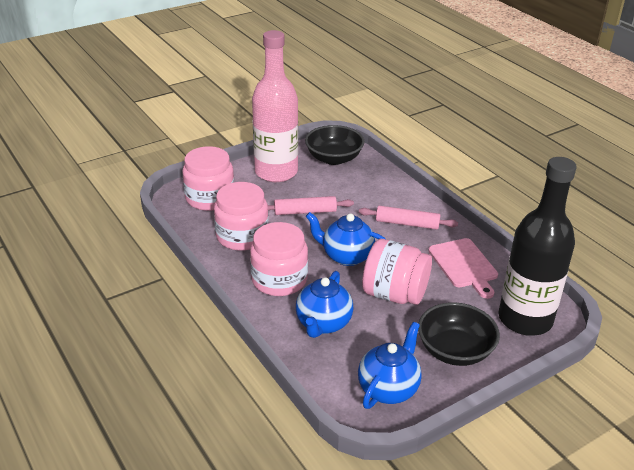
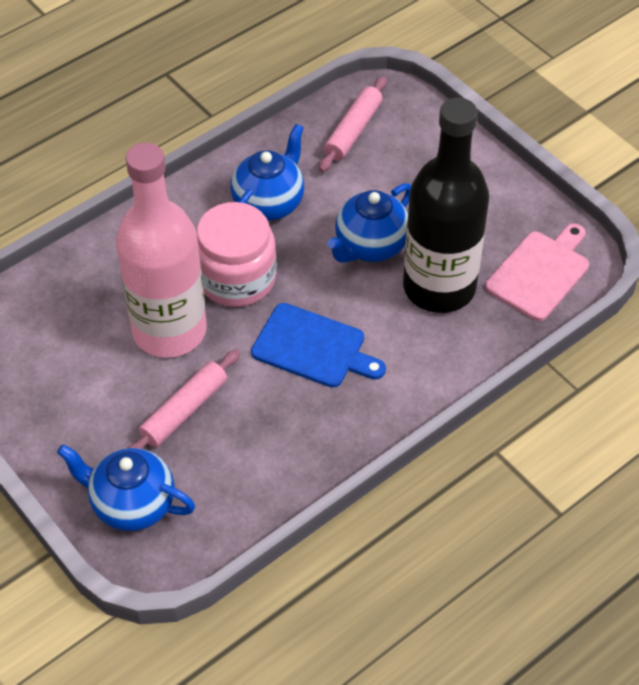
black bowl: 2 -> 0
blue cutting board: 0 -> 1
pink jar: 4 -> 1

